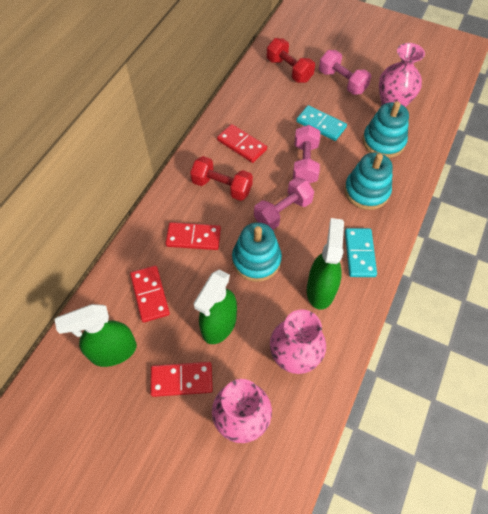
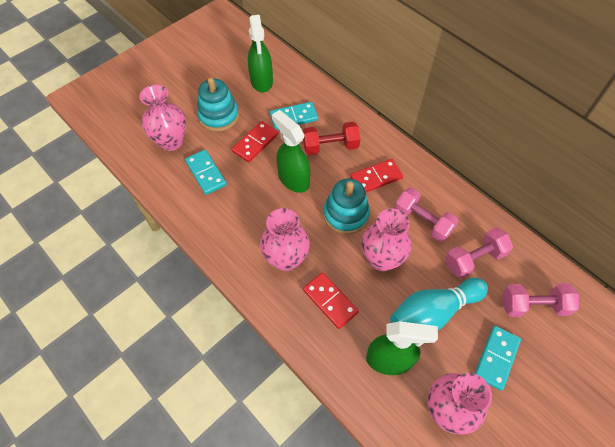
pink vase: 3 -> 4
red domino: 4 -> 3
red dumbbell: 2 -> 1
turquoise bowling pin: 0 -> 1
turquoise domino: 2 -> 3
turquoise stacking toy: 3 -> 2

